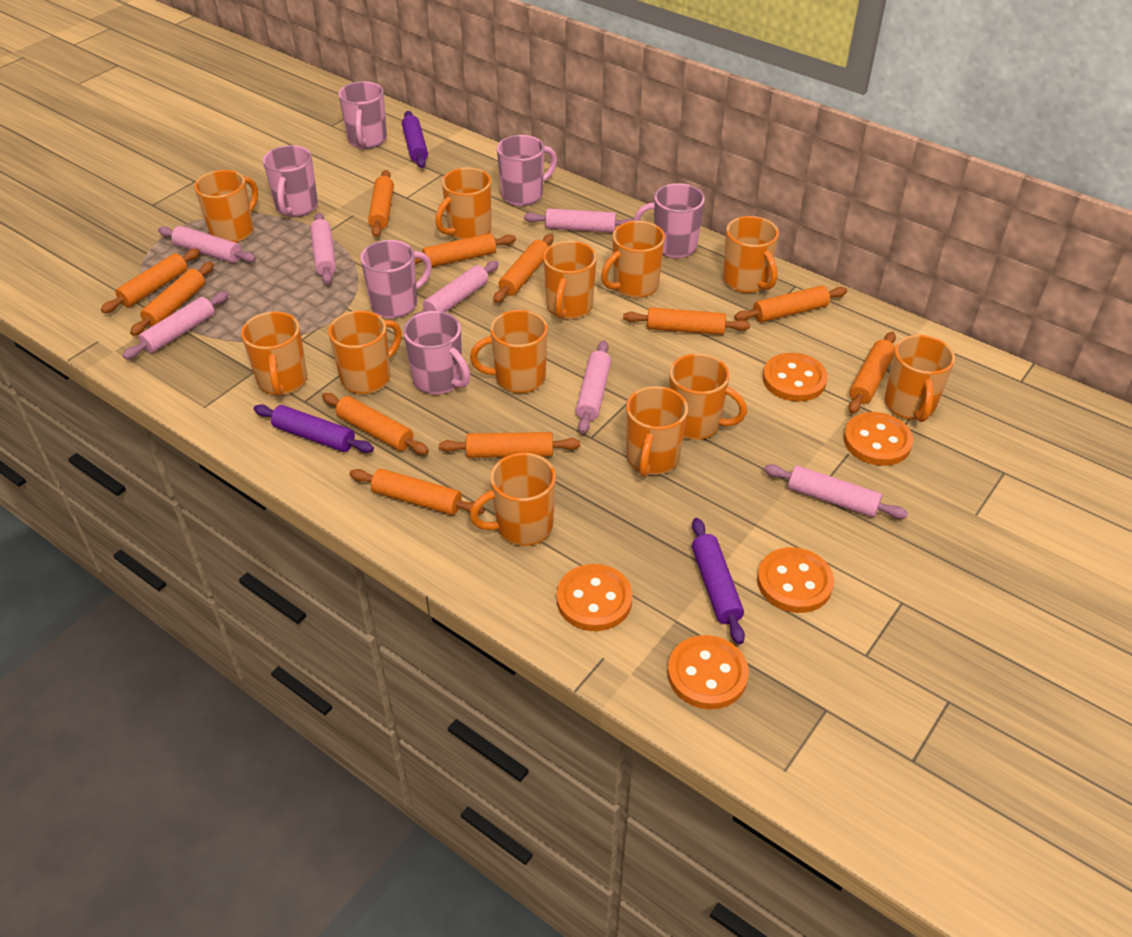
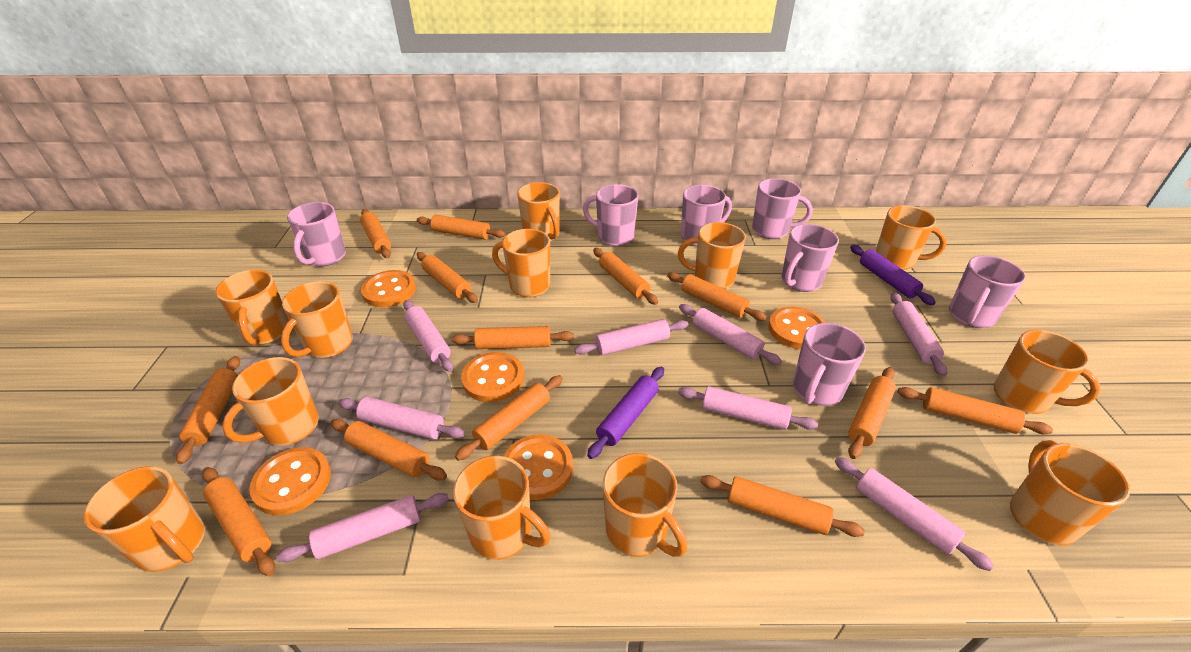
orange rolling pin: 11 -> 13
pink mug: 6 -> 7
pink rolling pin: 7 -> 8
purple rolling pin: 3 -> 2

